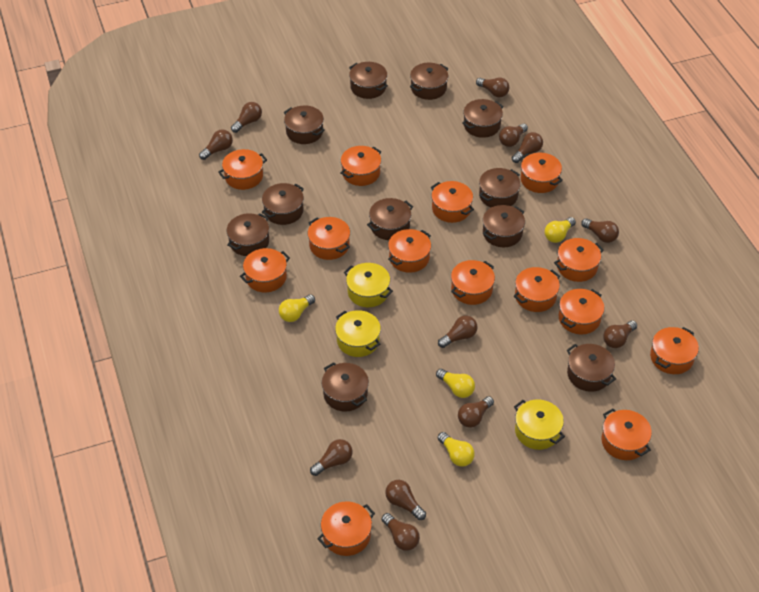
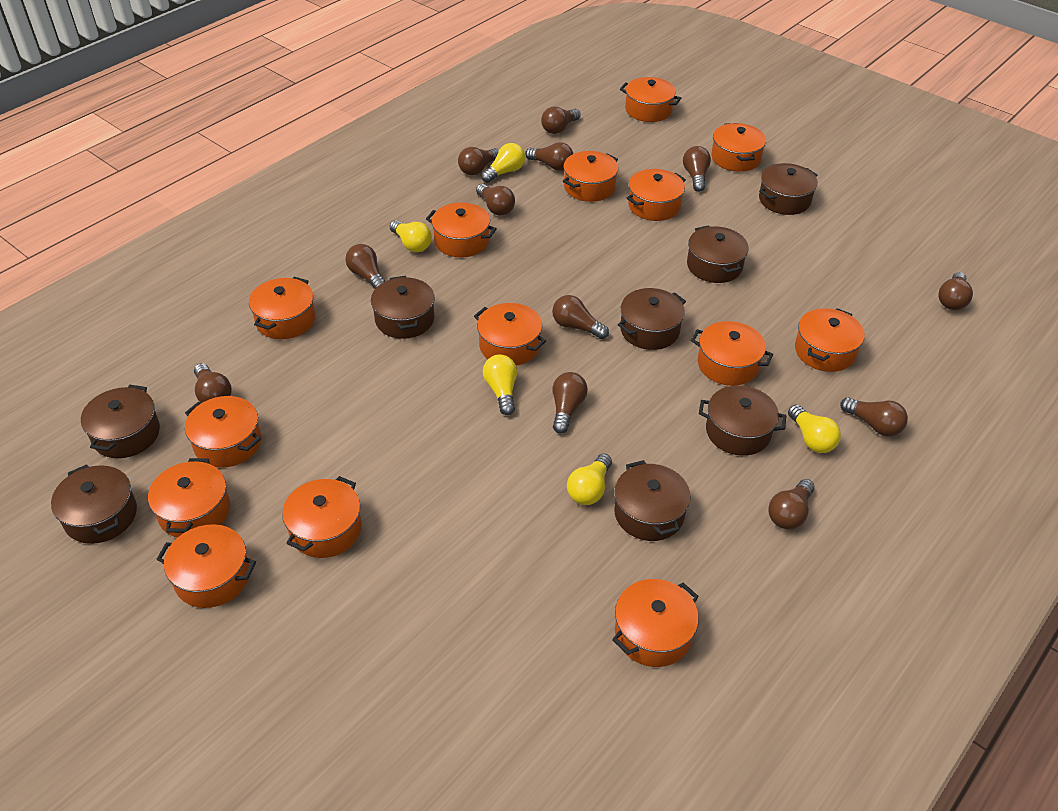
brown pot: 11 -> 8
yellow light bulb: 4 -> 5
yellow pot: 3 -> 0

